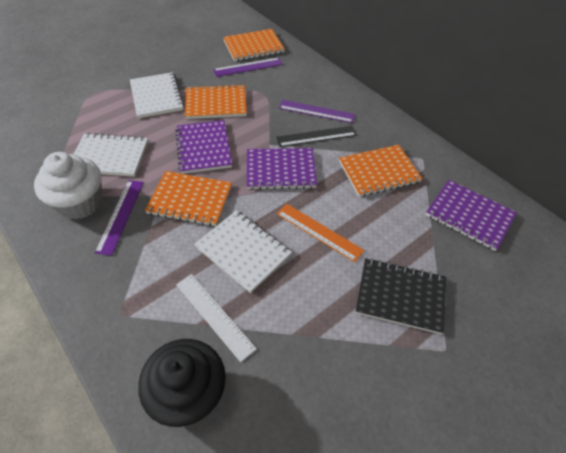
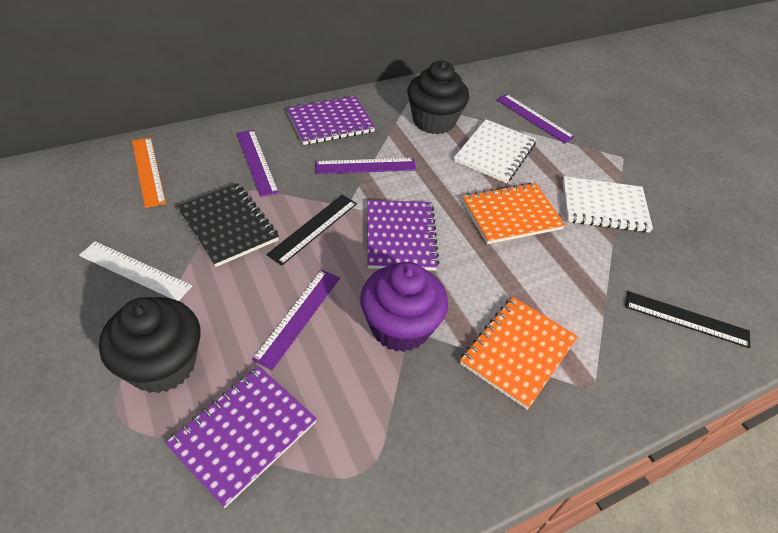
black cupcake: 1 -> 2
black ruler: 1 -> 2
orange notebook: 4 -> 2
purple cupcake: 0 -> 1
purple ruler: 3 -> 4
white cupcake: 1 -> 0
white notebook: 3 -> 2

